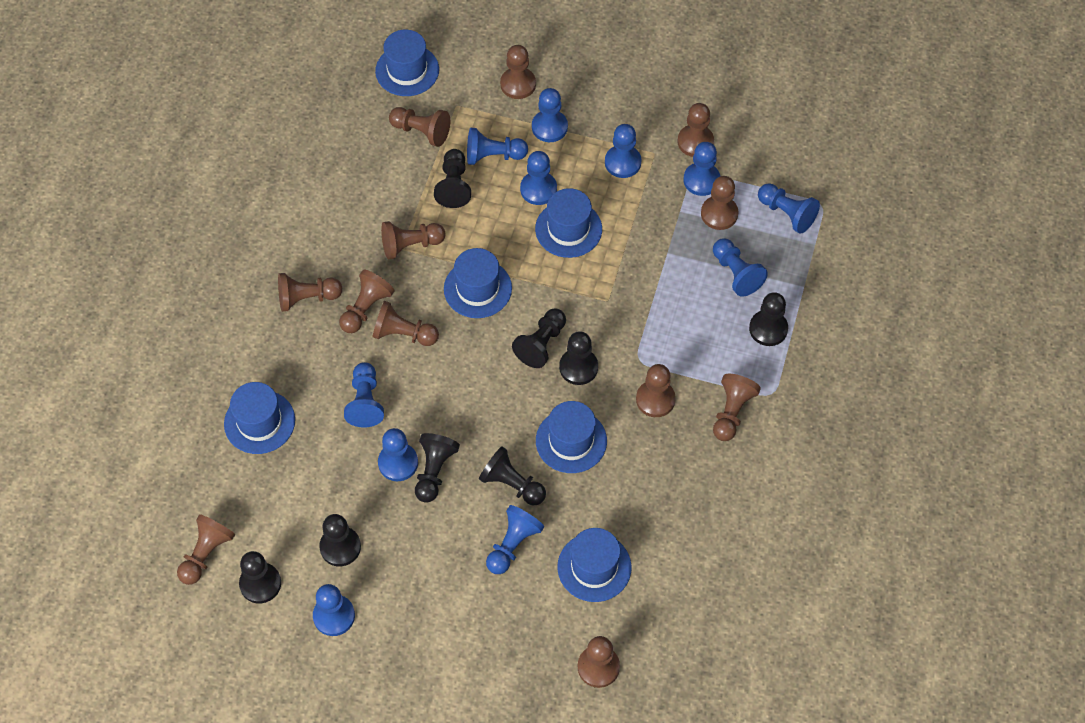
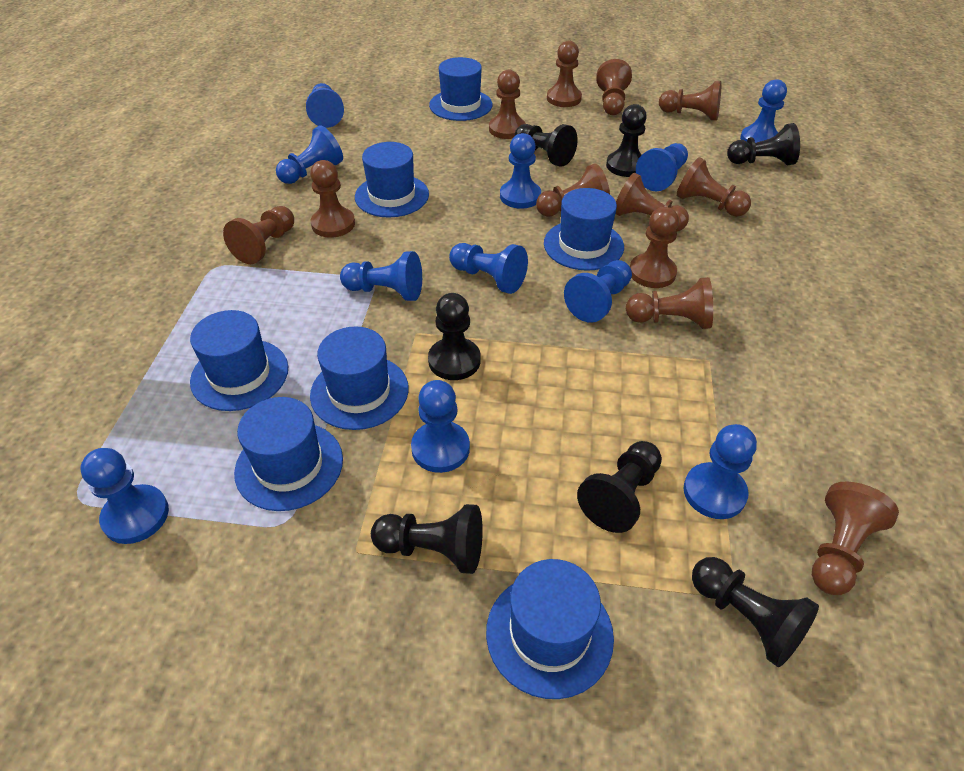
black pawn: 8 -> 7
blue hat: 6 -> 7

